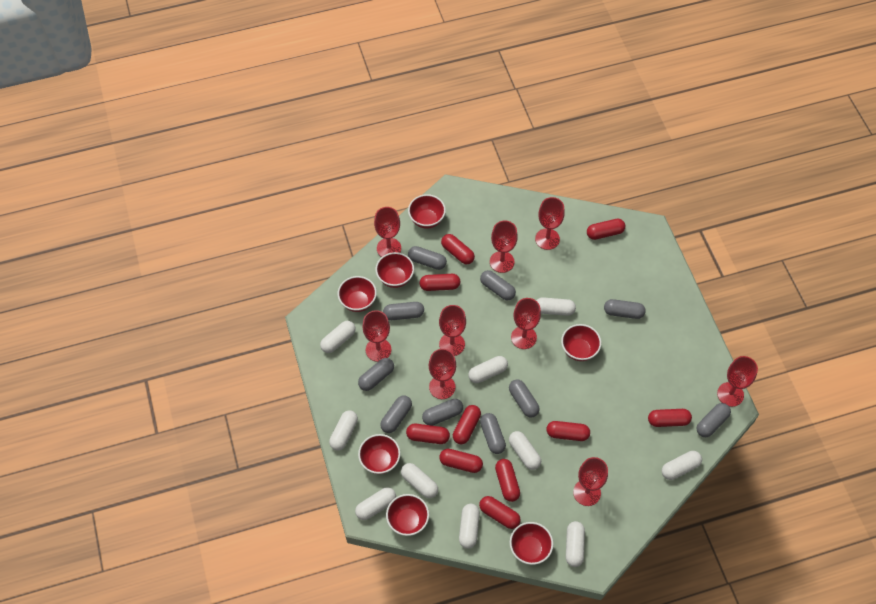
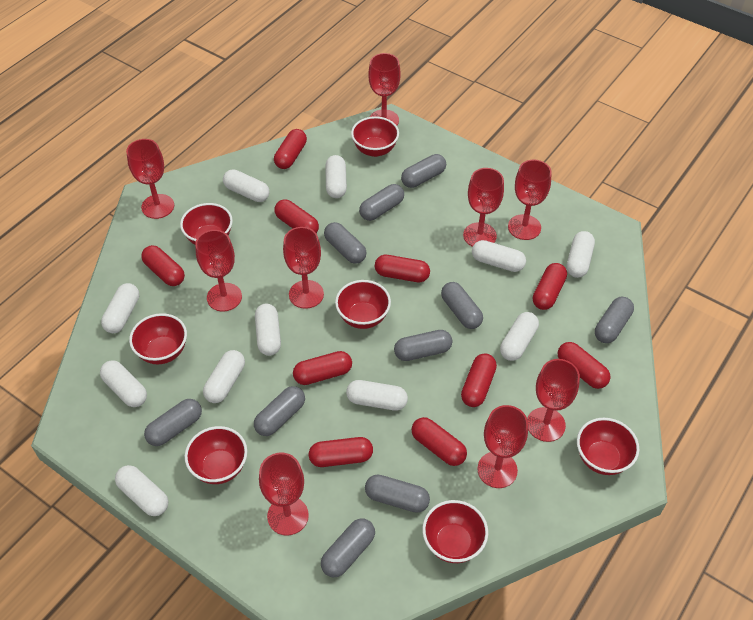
white capsule: 10 -> 11

